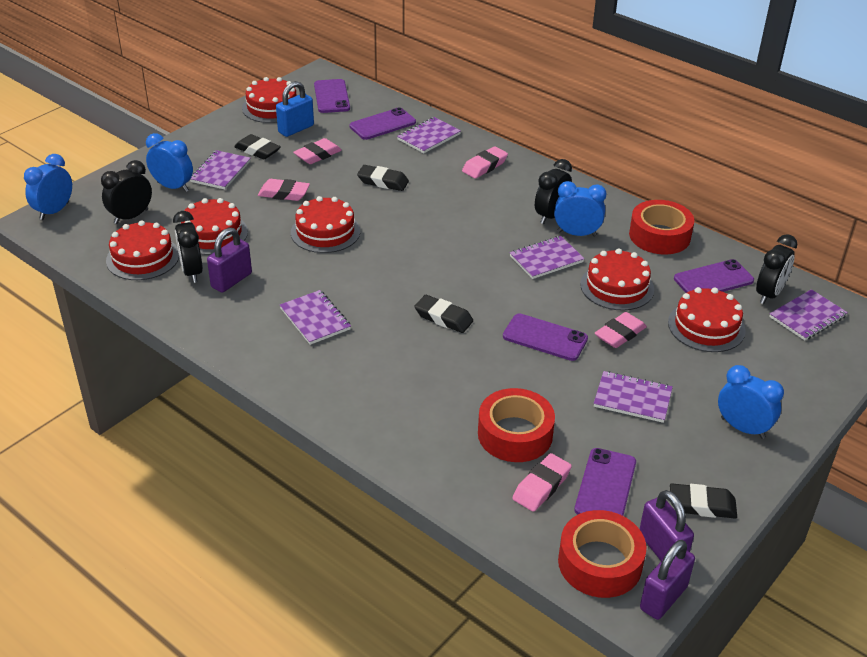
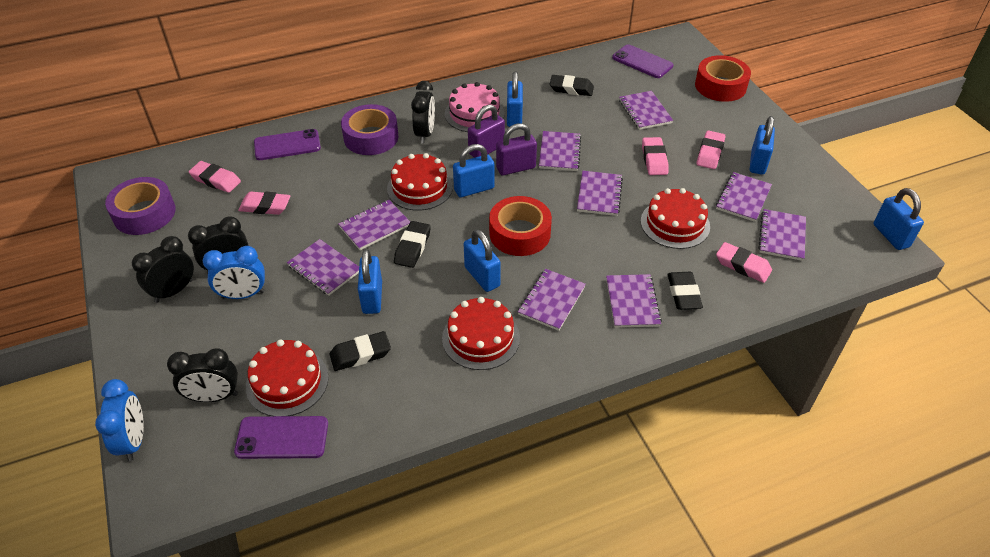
blue clock: 4 -> 2
blue padlock: 1 -> 6
pink cake: 0 -> 1
purple notebook: 6 -> 9
purple padlock: 3 -> 2
purple phone: 5 -> 3
purple tape: 0 -> 2
red cake: 6 -> 4
red tape: 3 -> 2

